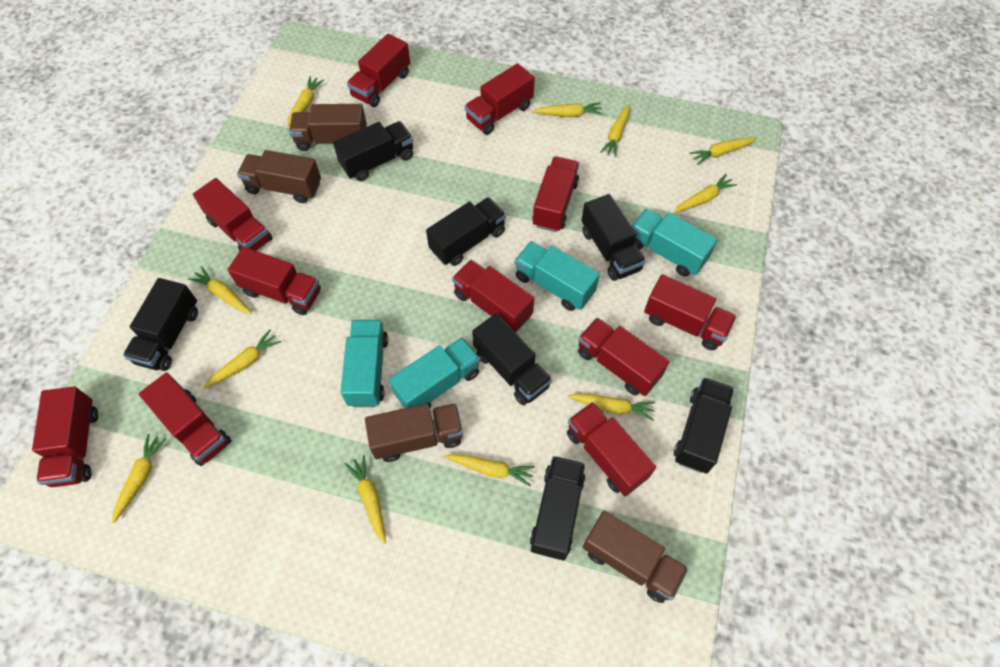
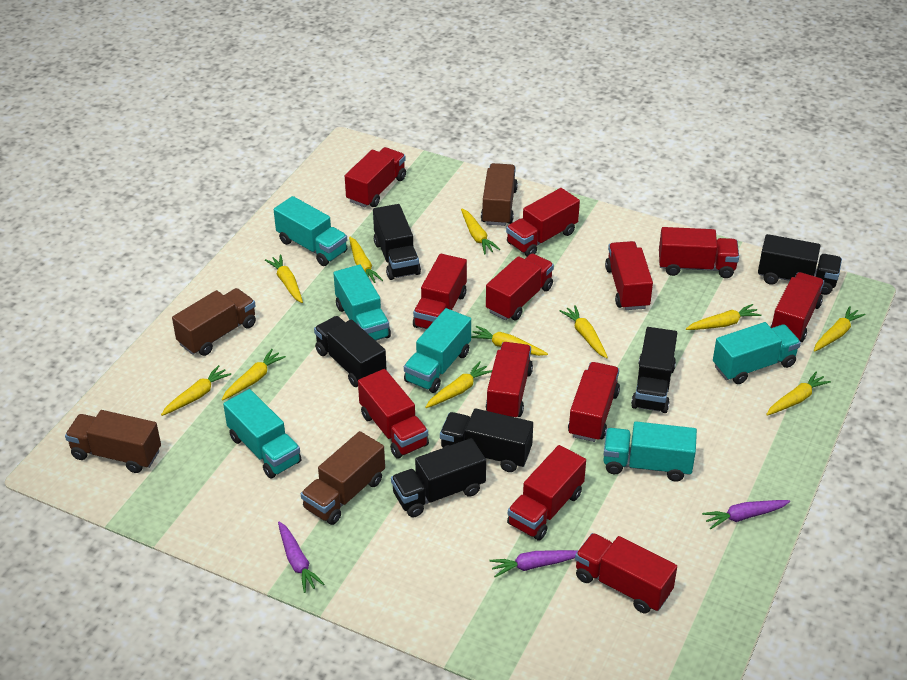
black truck: 7 -> 6
purple carrot: 0 -> 3
red truck: 11 -> 12
turquoise truck: 4 -> 6

